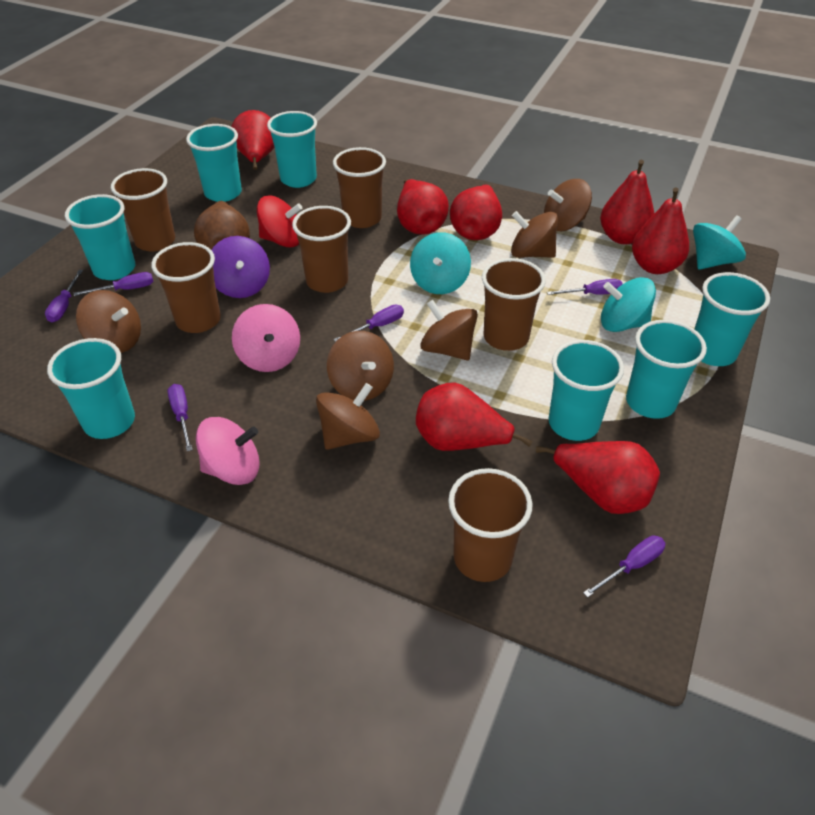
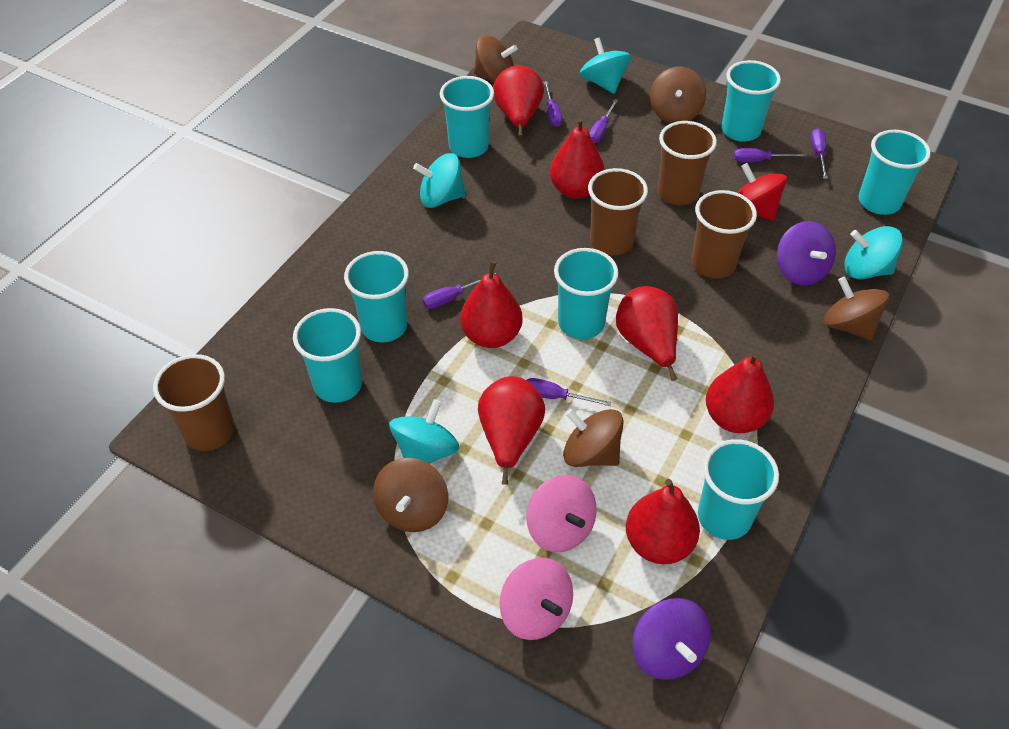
brown cup: 6 -> 4
brown pear: 1 -> 0
brown spinning top: 6 -> 5
purple spinning top: 1 -> 2
turquoise spinning top: 3 -> 4

